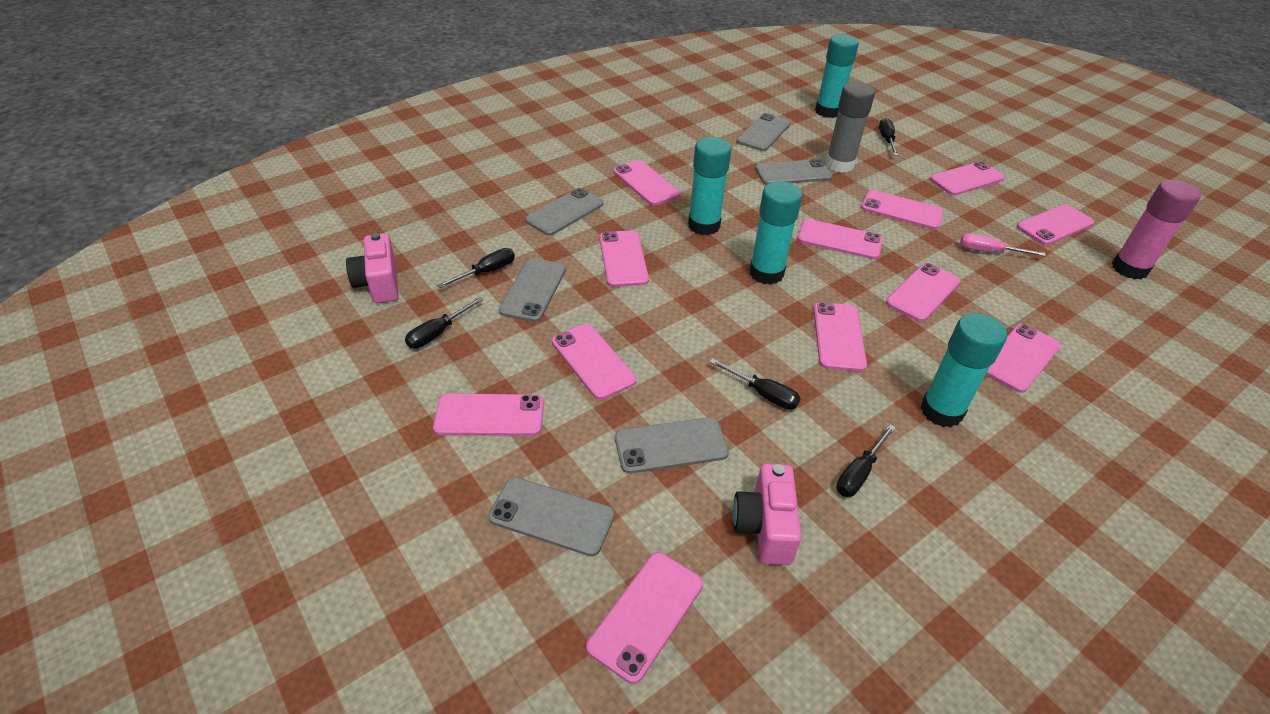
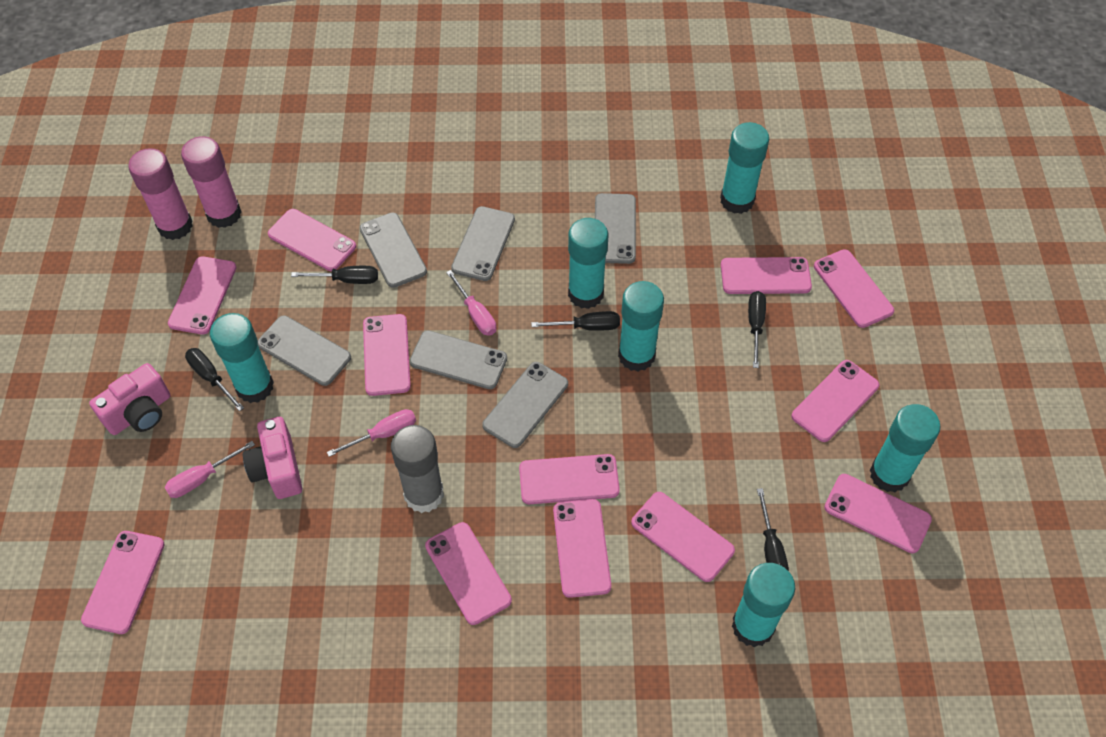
pink glue stick: 1 -> 2
pink screwdriver: 1 -> 3
turquoise glue stick: 4 -> 6

